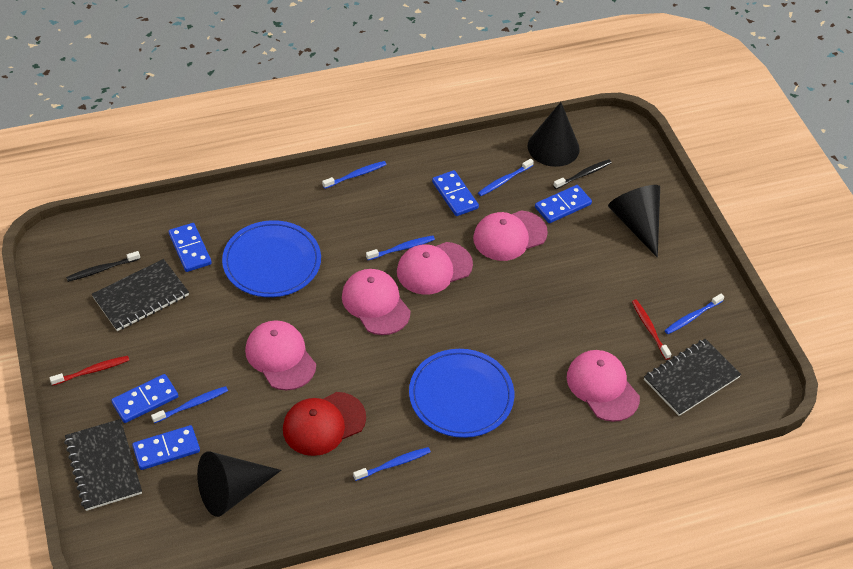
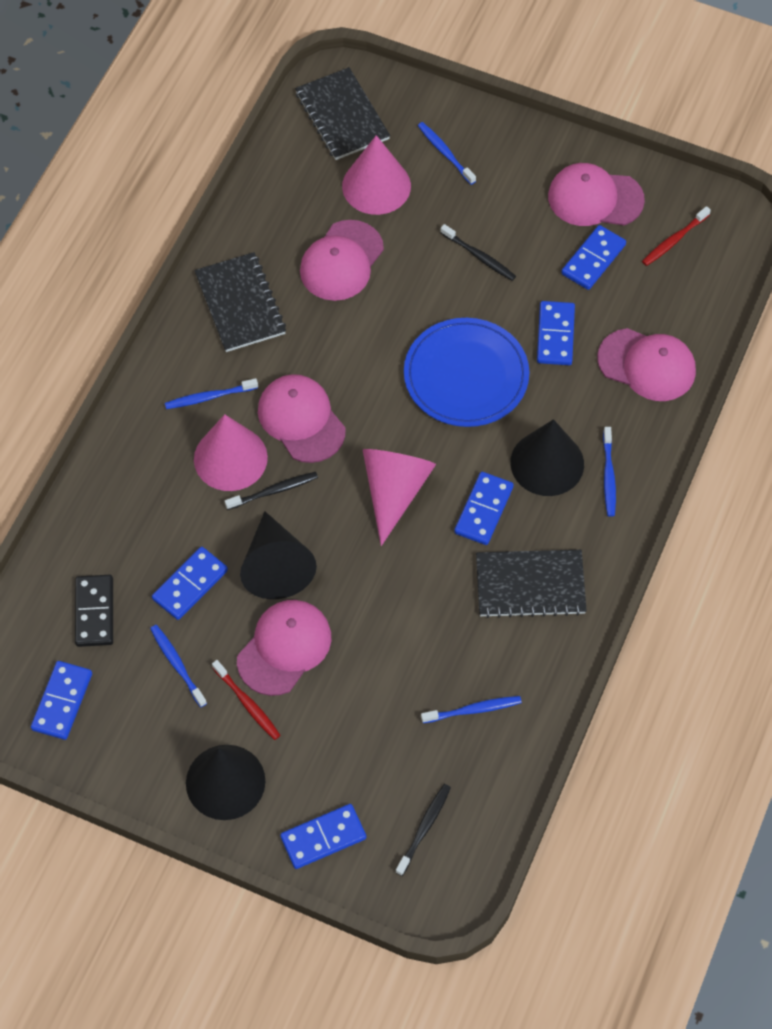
black domino: 0 -> 1
black toothbrush: 2 -> 3
blue domino: 5 -> 6
blue plate: 2 -> 1
blue toothbrush: 6 -> 5
pink cone: 0 -> 3
red cap: 1 -> 0

